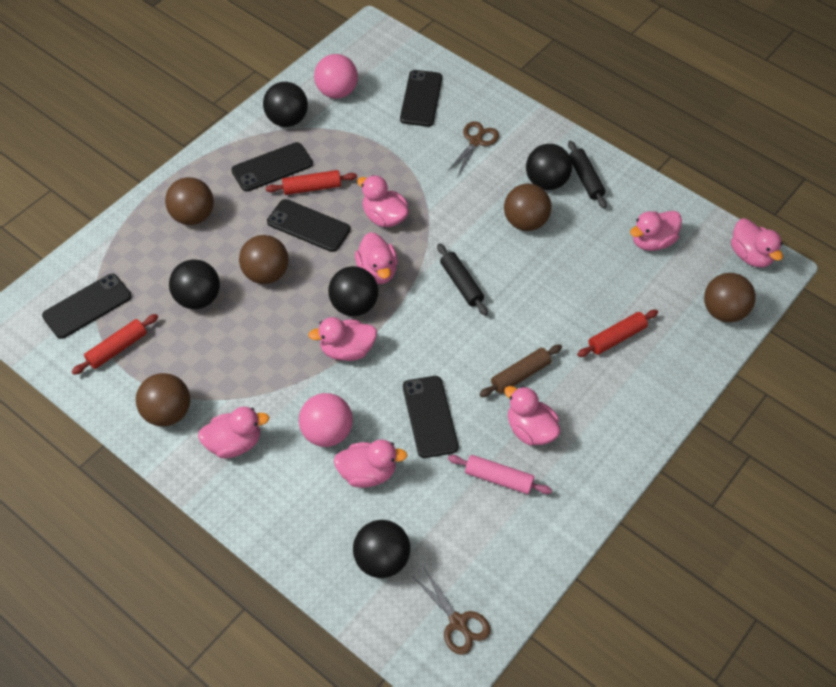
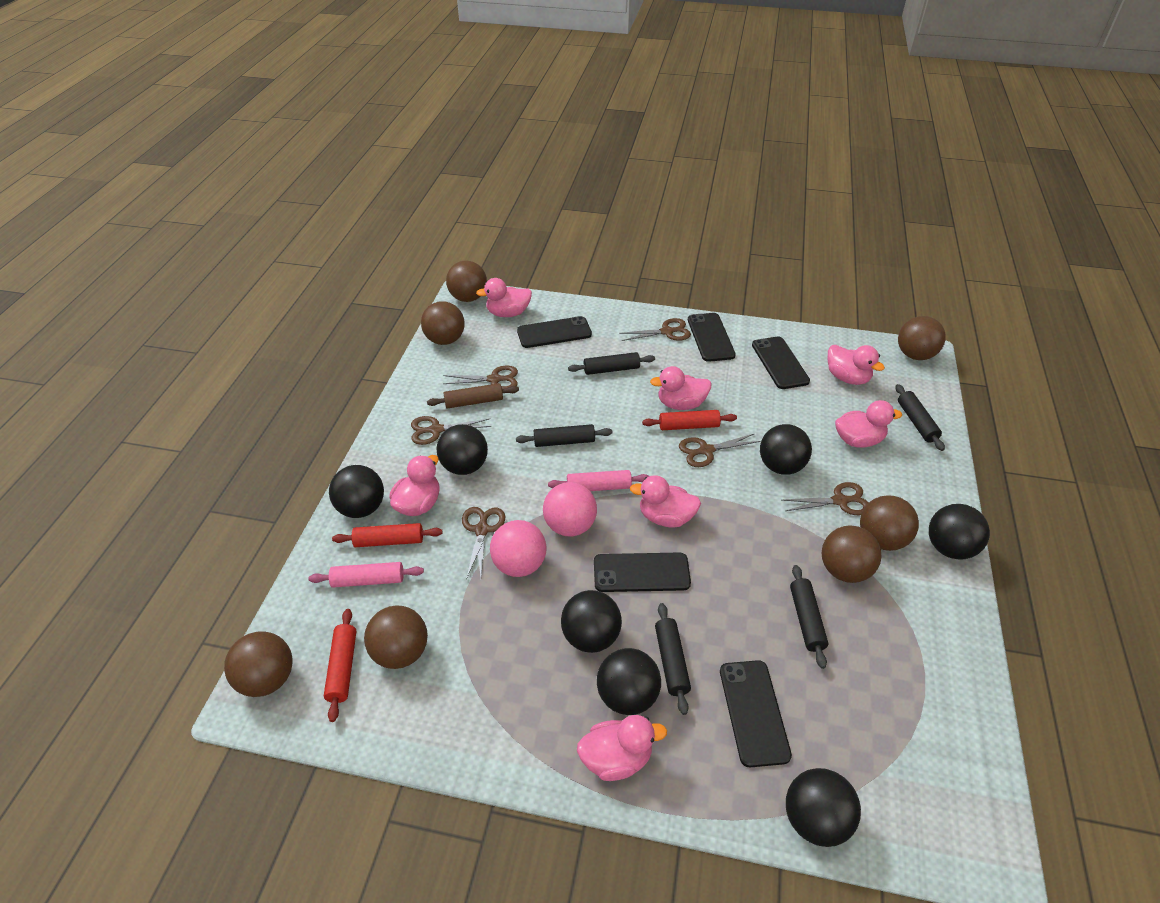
black ball: 5 -> 7
black rolling pin: 2 -> 5
brown ball: 5 -> 7
brown scissors: 2 -> 6
pink duck: 8 -> 7
pink rolling pin: 1 -> 2

